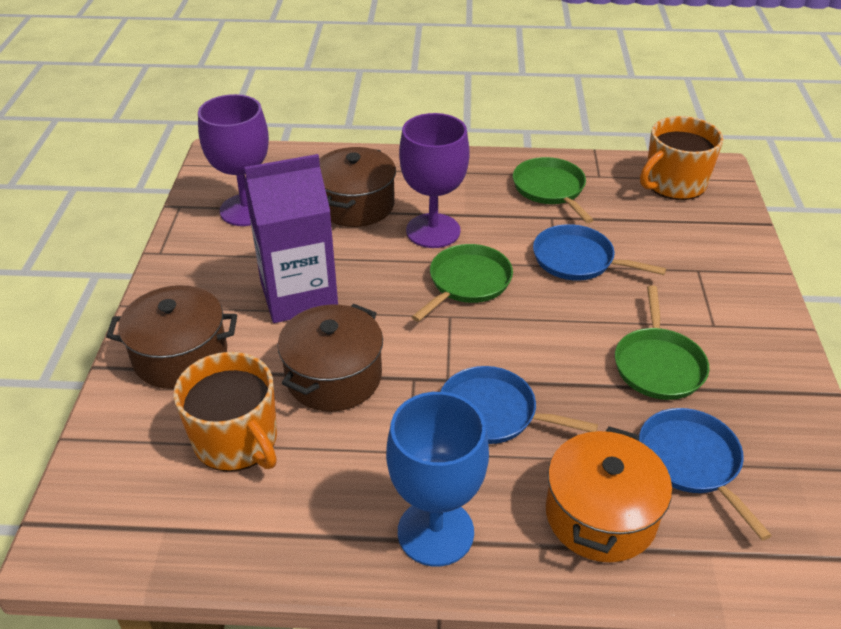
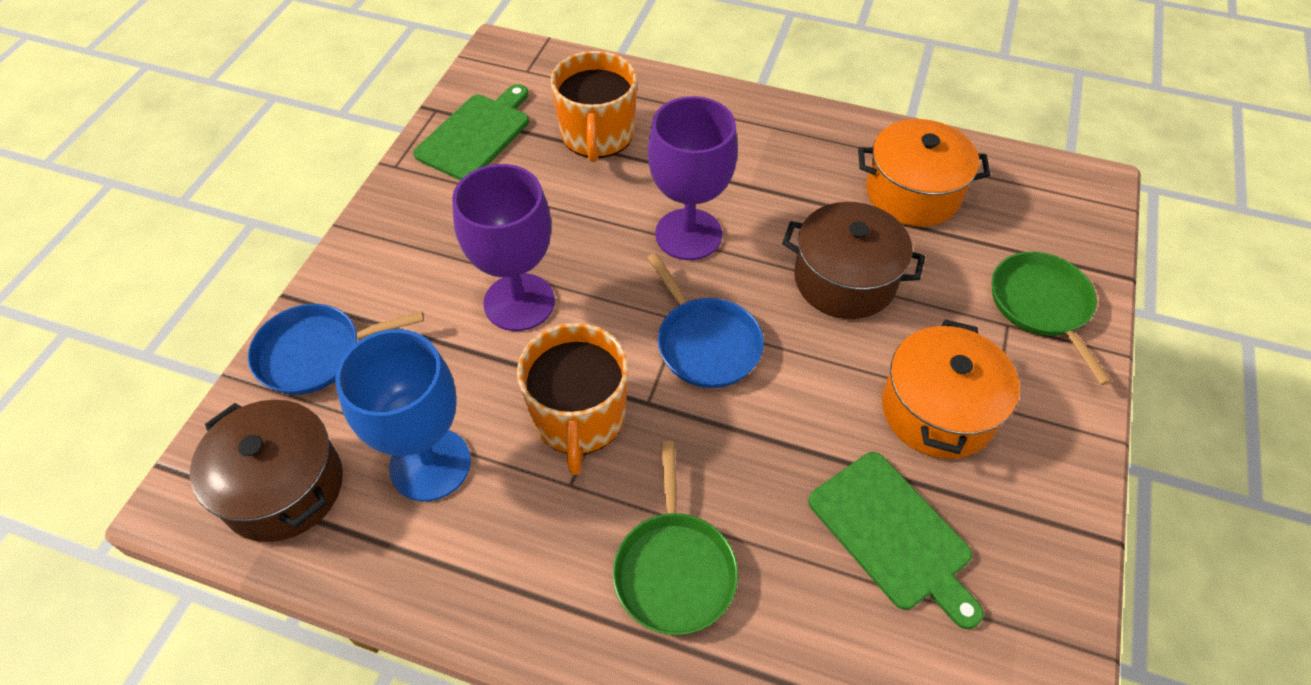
blue pan: 3 -> 2
brown pot: 3 -> 2
green cutting board: 0 -> 2
green pan: 3 -> 2
orange pot: 1 -> 2
purple carton: 1 -> 0

